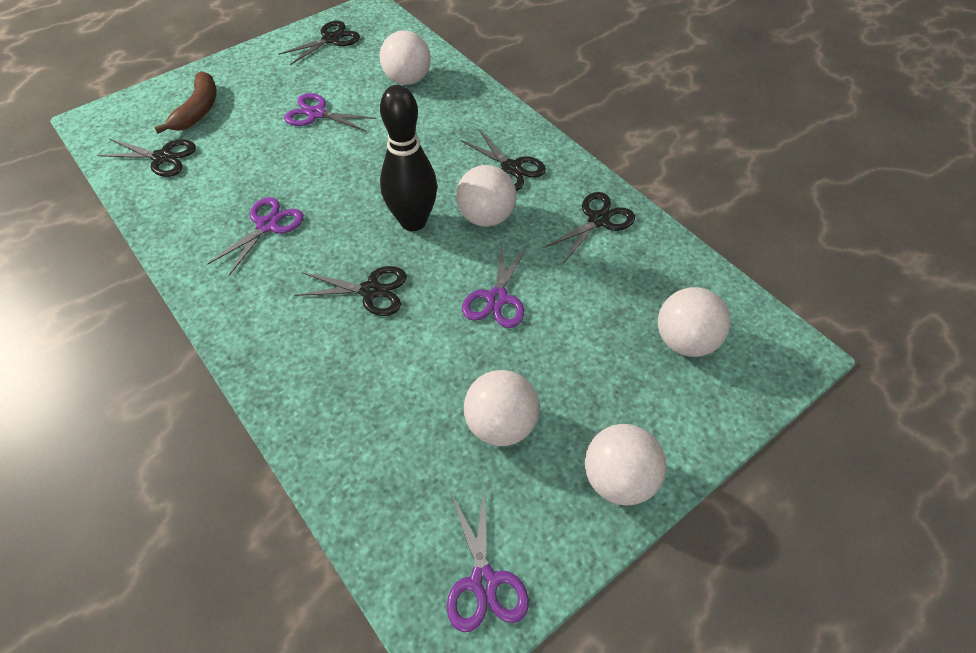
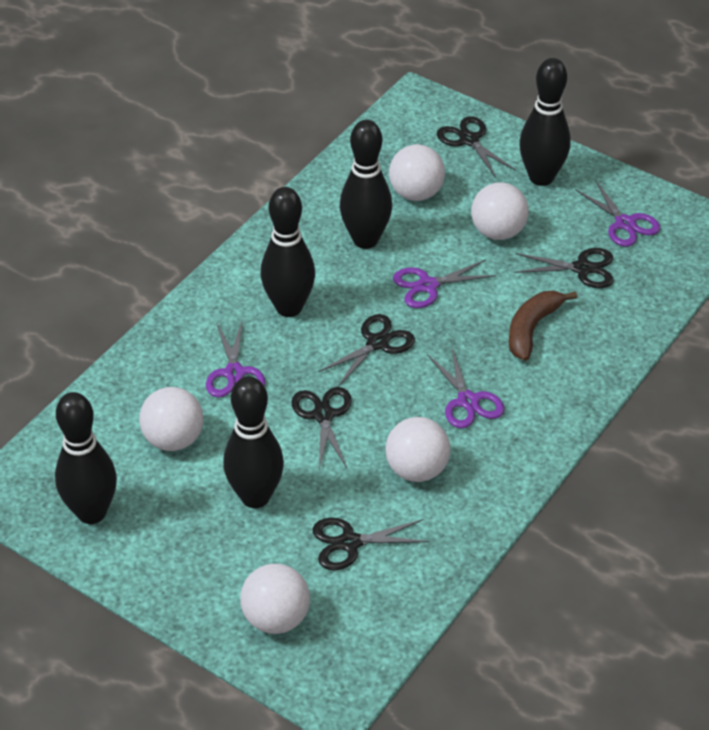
black bowling pin: 1 -> 5

